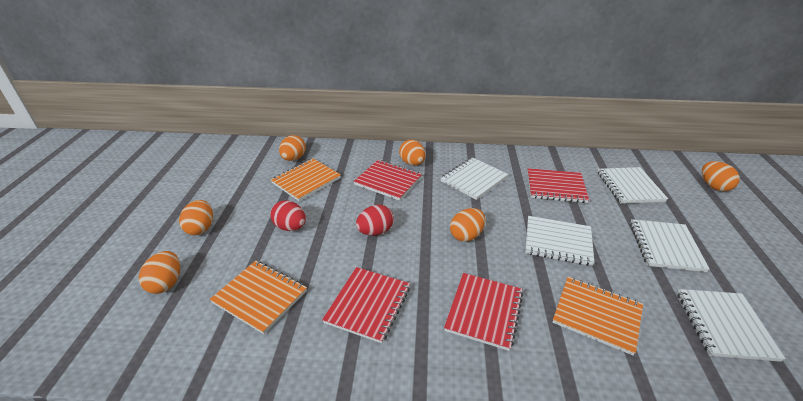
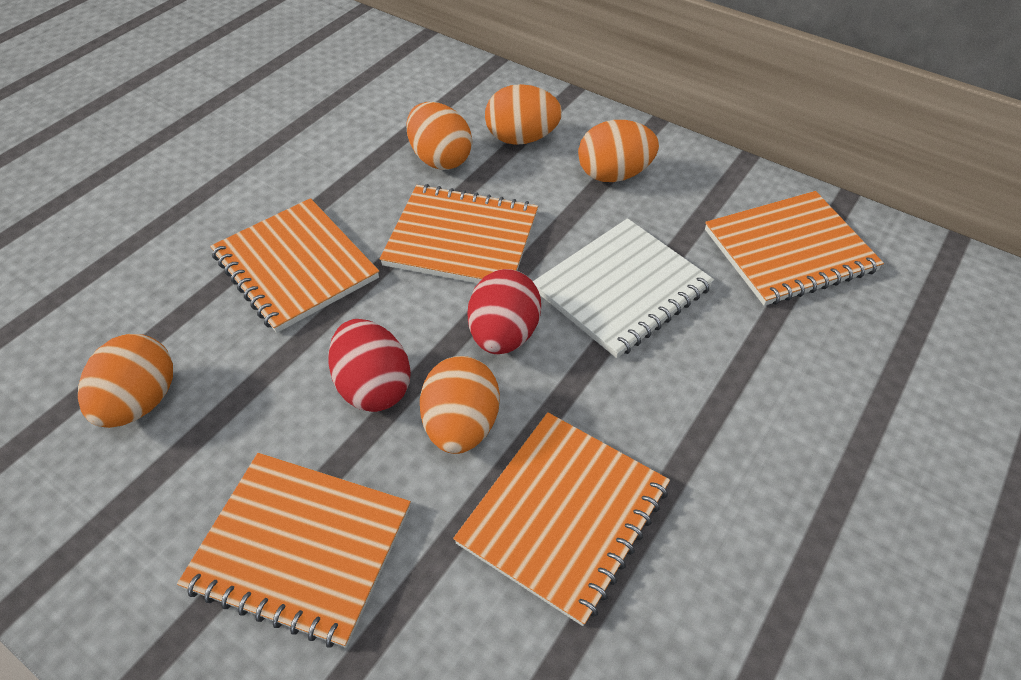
orange egg: 6 -> 5
orange notebook: 3 -> 5
red notebook: 4 -> 0
white notebook: 5 -> 1

